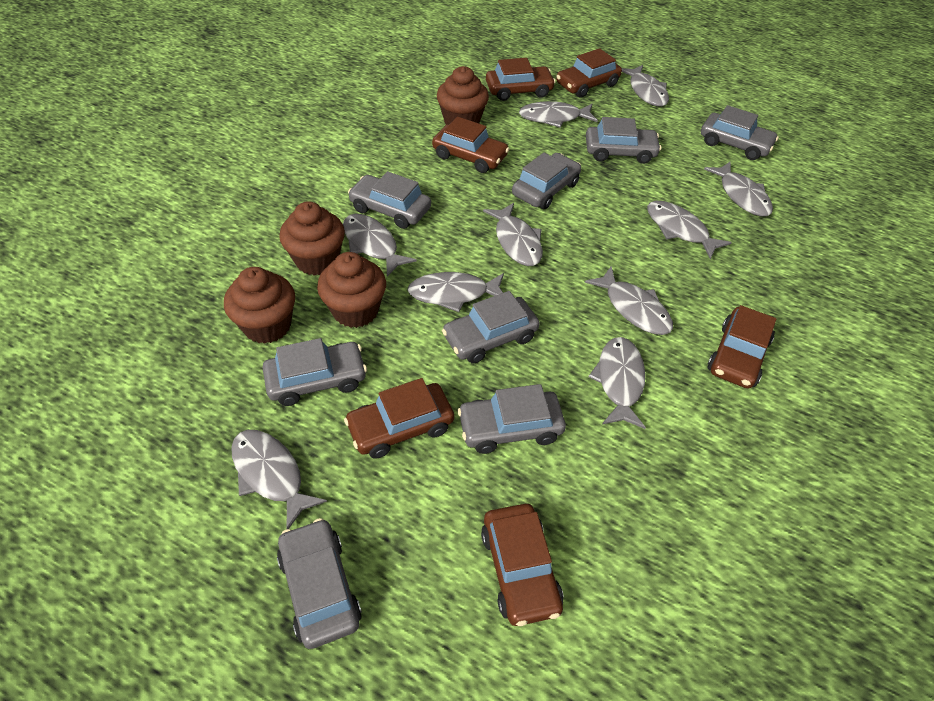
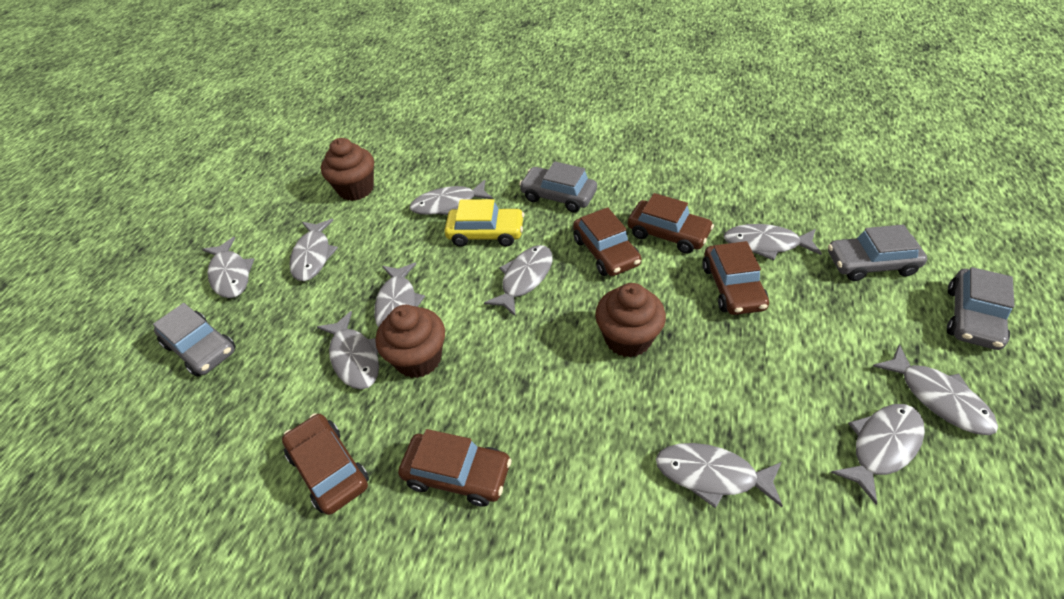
brown car: 6 -> 5
brown cupcake: 4 -> 3
grey car: 8 -> 4
yellow car: 0 -> 1

